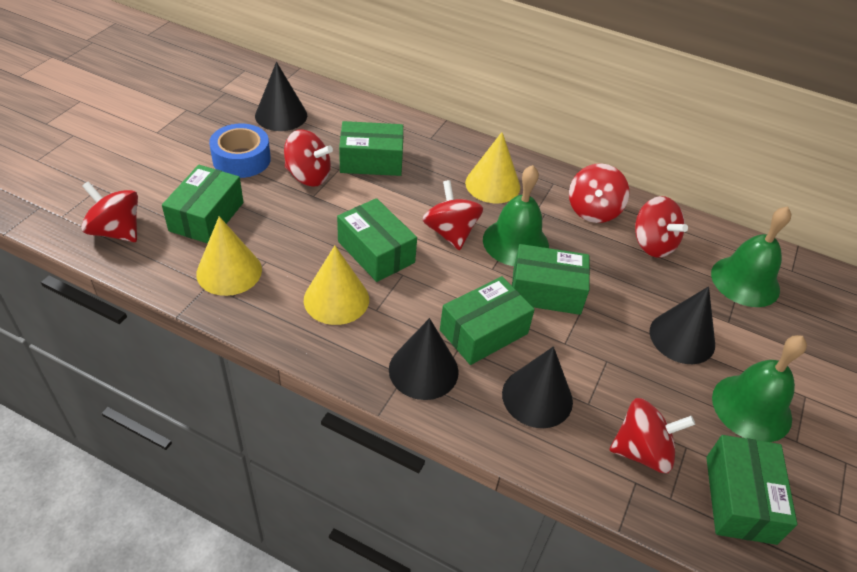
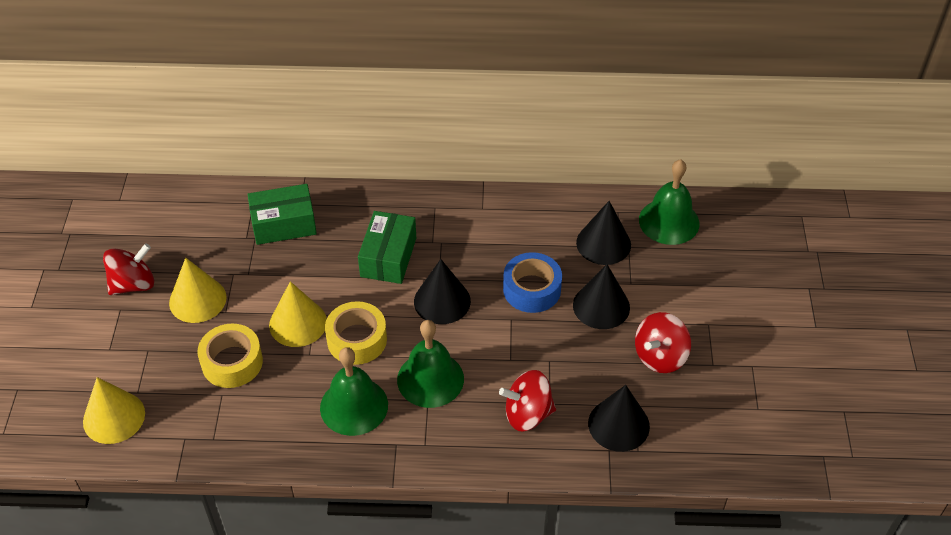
green box: 6 -> 2
red spinning top: 6 -> 3
yellow tape: 0 -> 2

